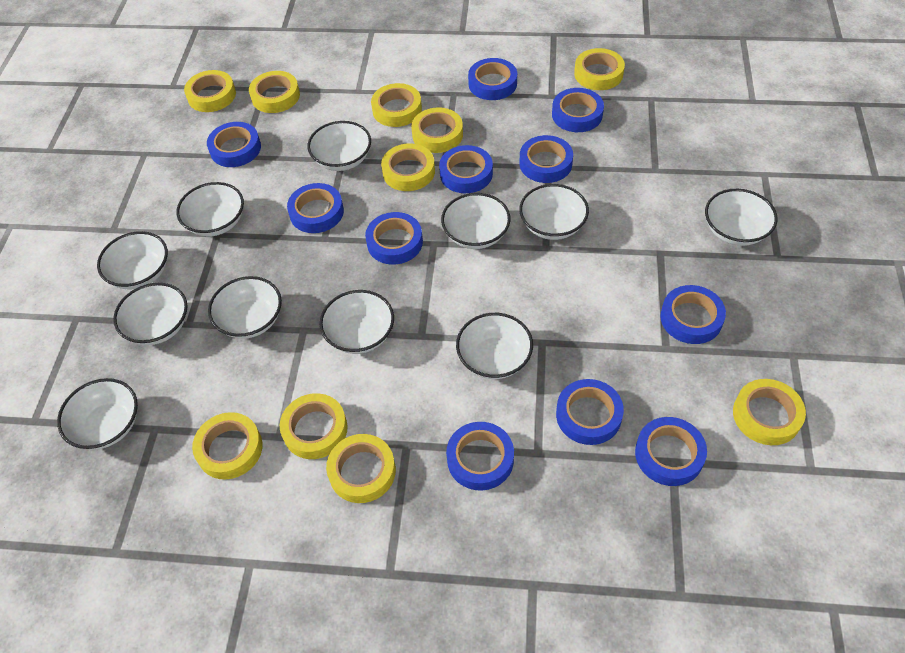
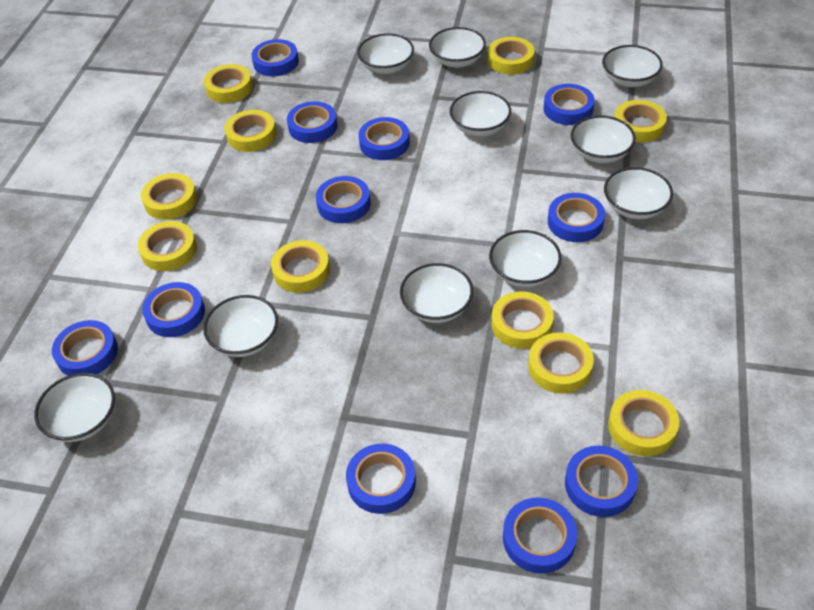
white bowl: 11 -> 10

